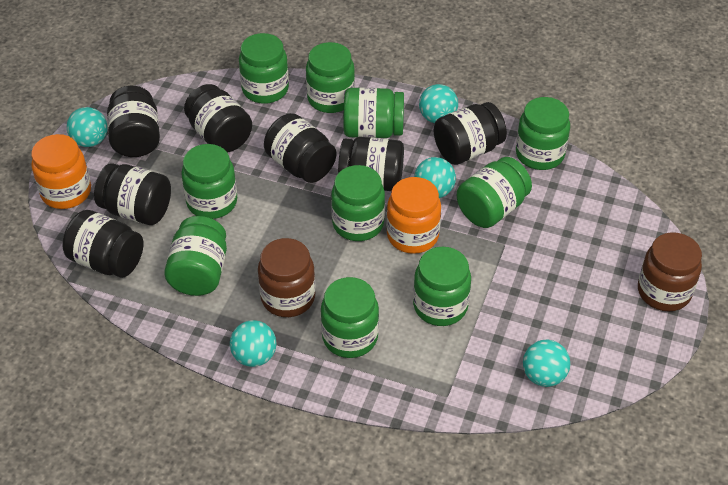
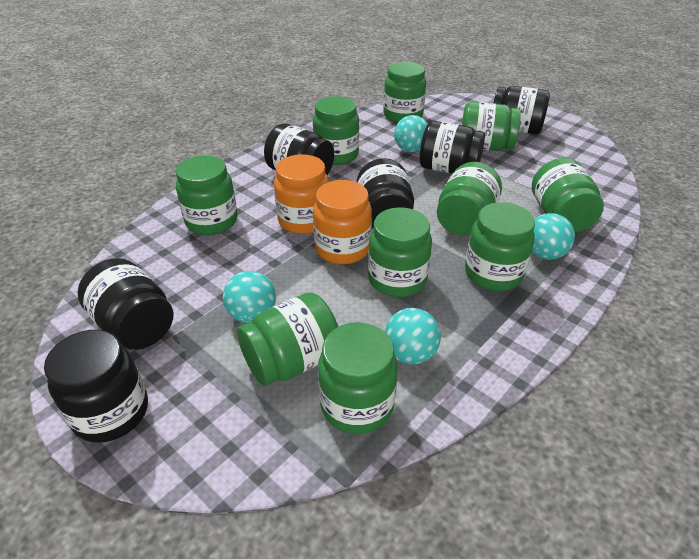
black jar: 7 -> 6
brown jar: 2 -> 0
turquoise ball: 5 -> 4

